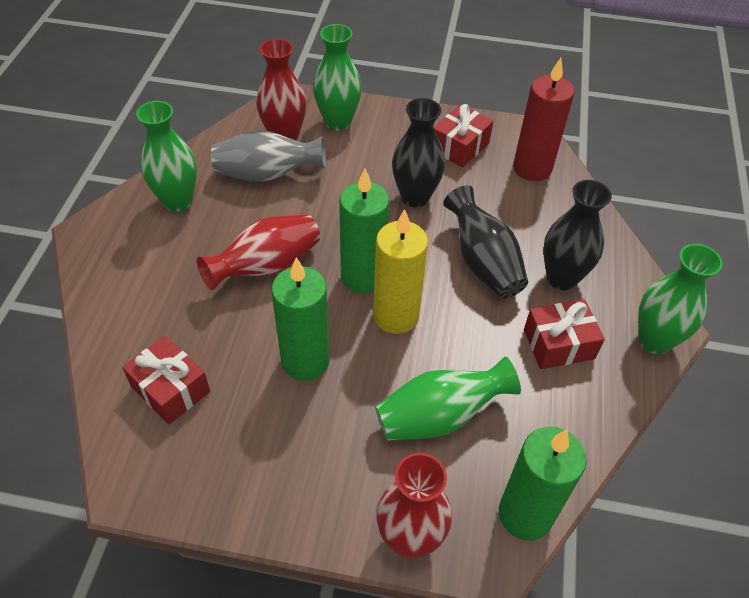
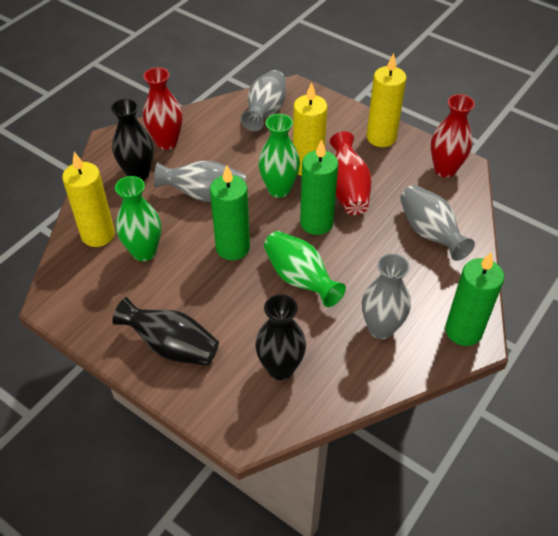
green vase: 4 -> 3
grey vase: 1 -> 4
red candle: 1 -> 0
red gift: 3 -> 0
yellow candle: 1 -> 3

